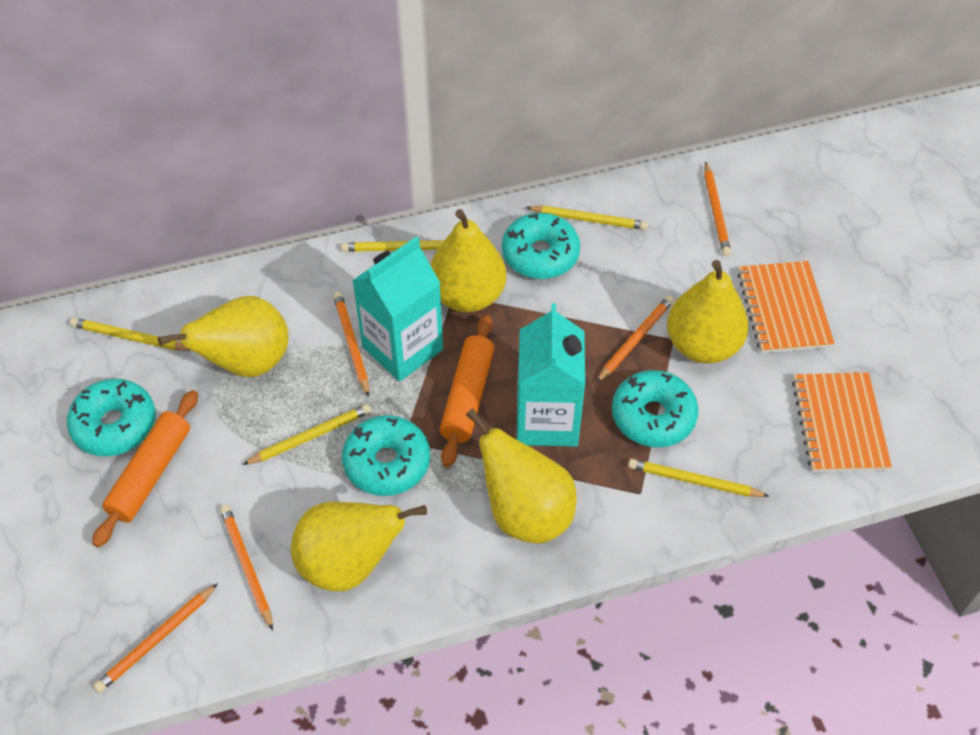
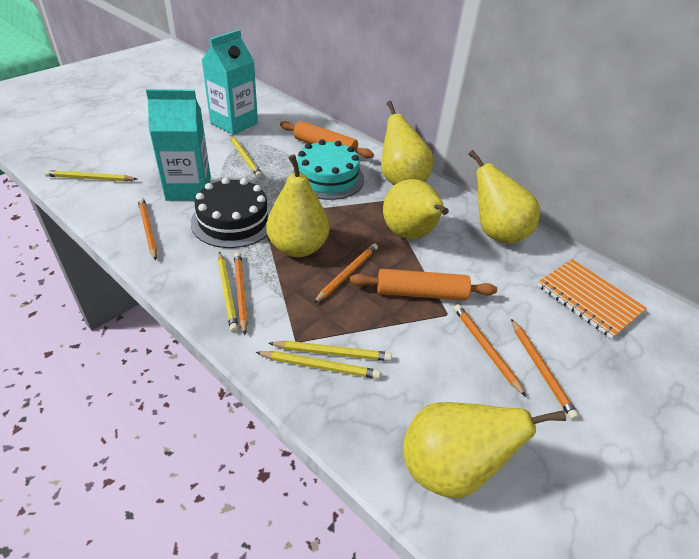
black cake: 0 -> 1
orange notebook: 2 -> 1
turquoise cake: 0 -> 1
turquoise donut: 4 -> 0

